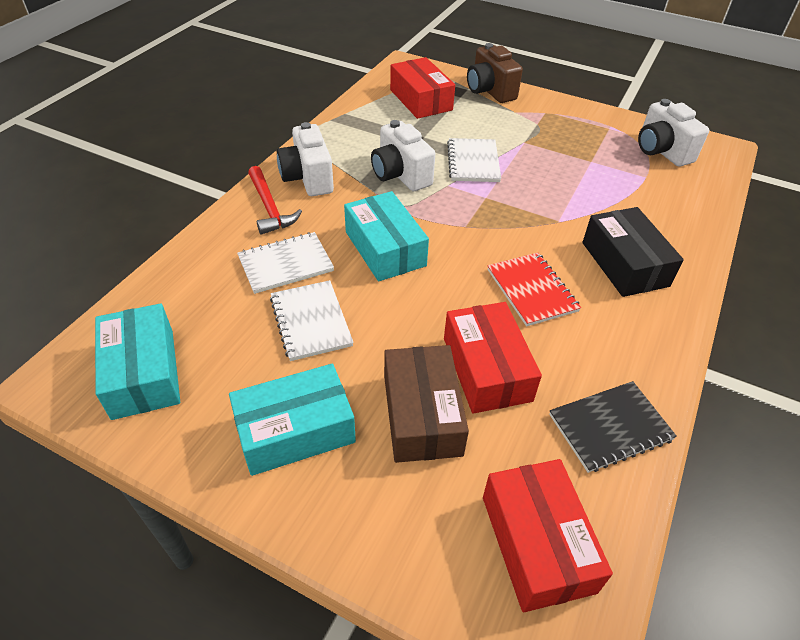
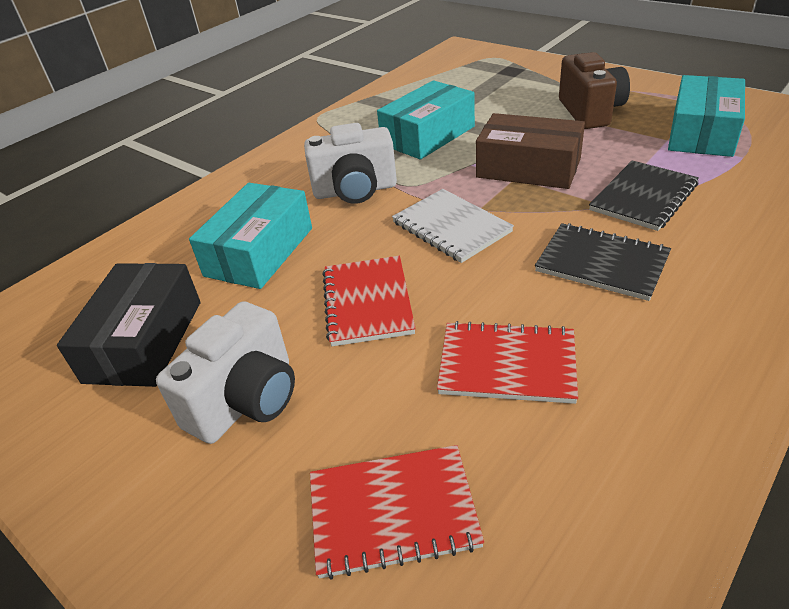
black notebook: 1 -> 2
red box: 3 -> 0
red hammer: 1 -> 0
red notebook: 1 -> 3
white camera: 3 -> 2
white notebook: 3 -> 1

